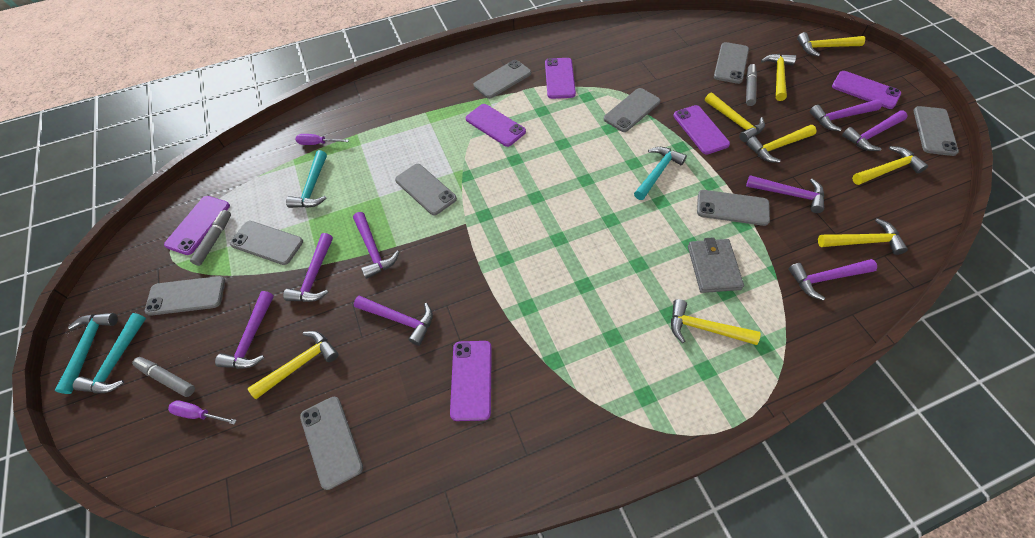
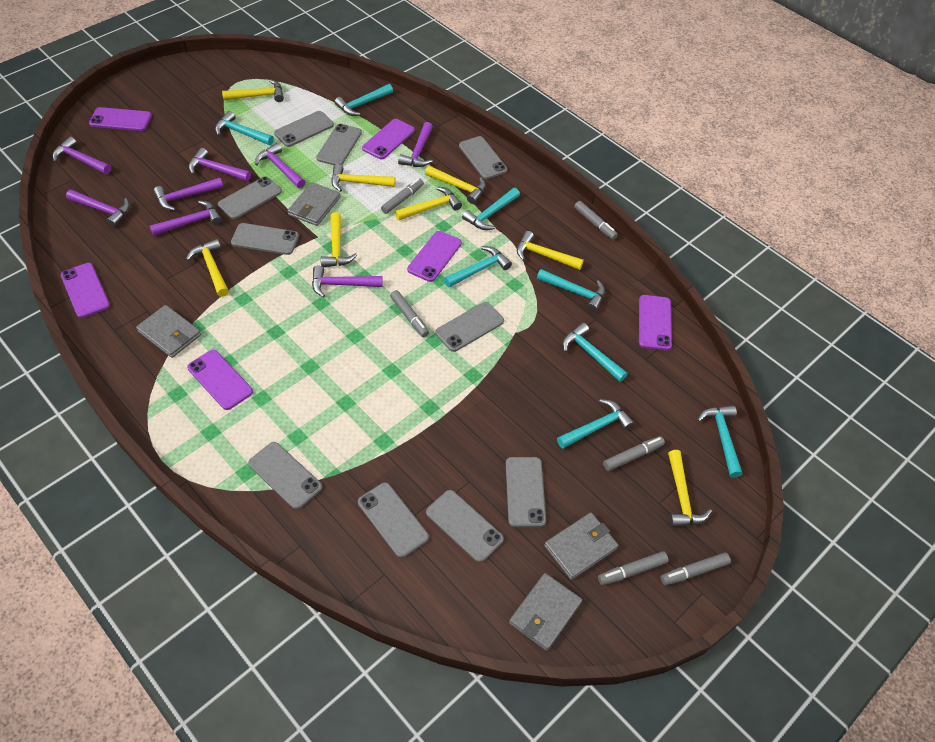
grey marker: 3 -> 6
grey phone: 9 -> 10
grey wallet: 1 -> 4
purple screwdriver: 2 -> 0
turquoise hammer: 4 -> 8

